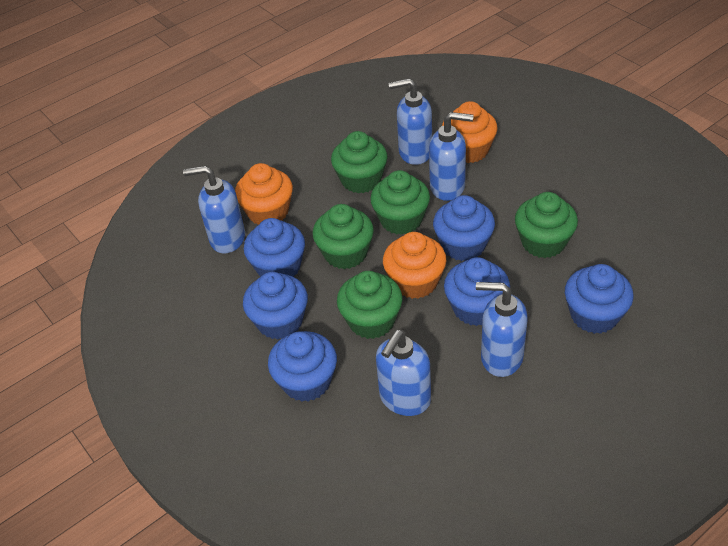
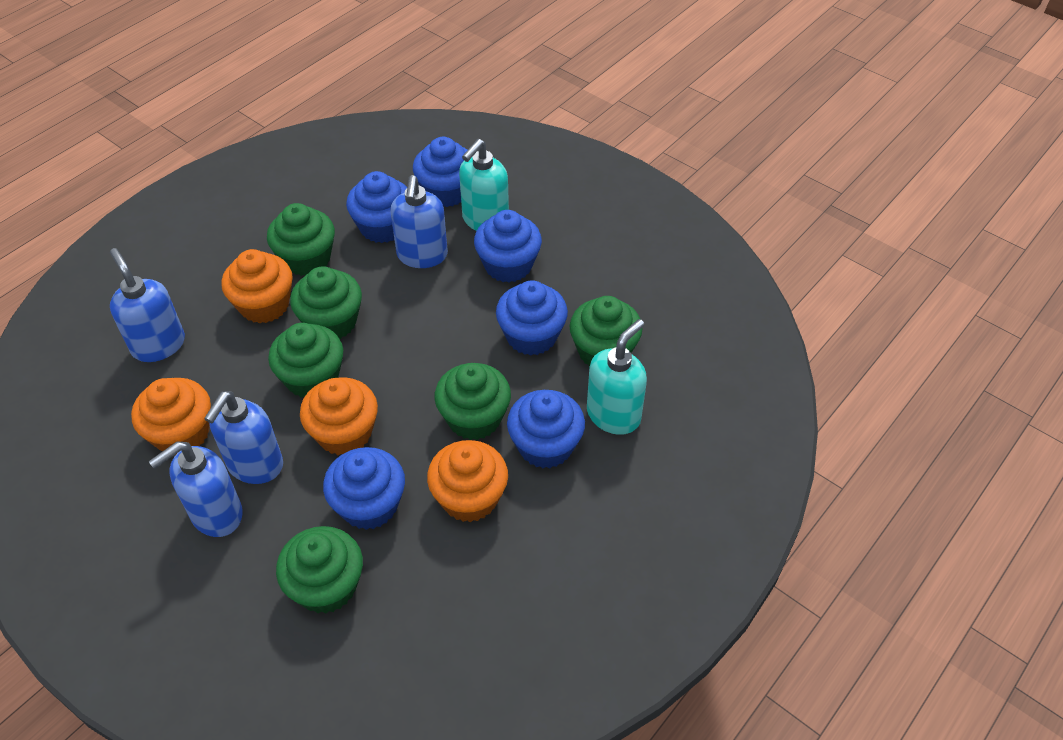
blue soap dispenser: 5 -> 4
green cupcake: 5 -> 6
orange cupcake: 3 -> 4
turquoise soap dispenser: 0 -> 2

